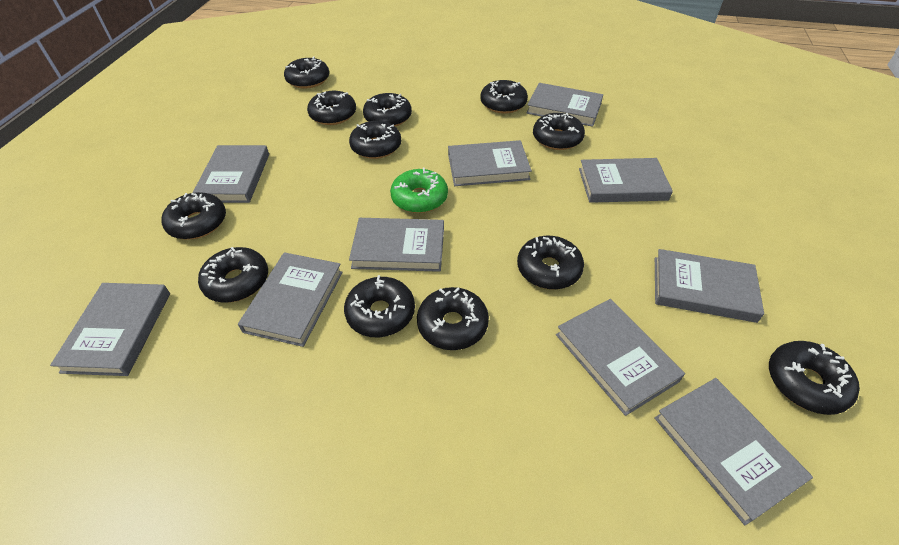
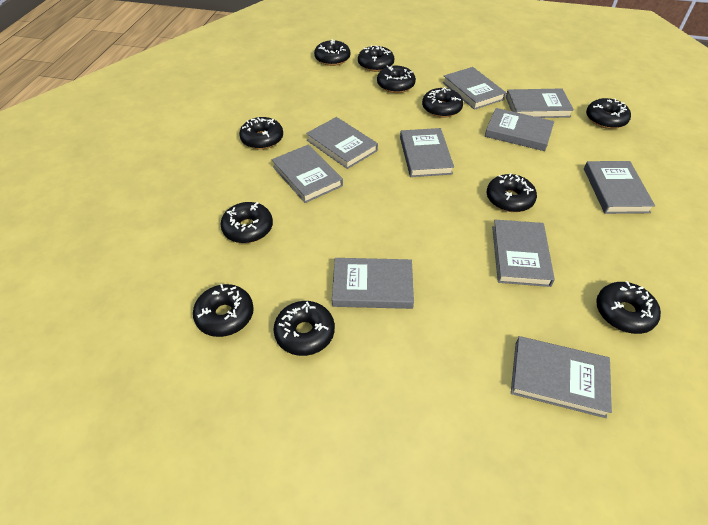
black donut: 12 -> 11
green donut: 1 -> 0

